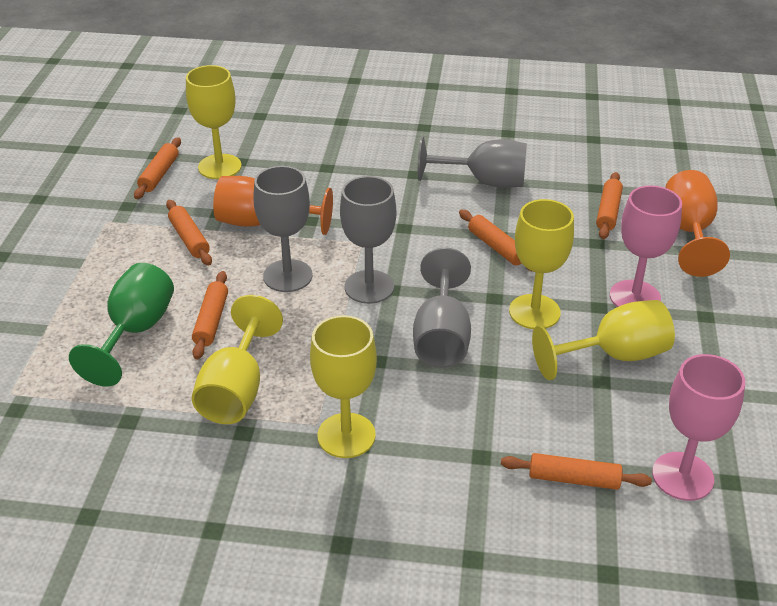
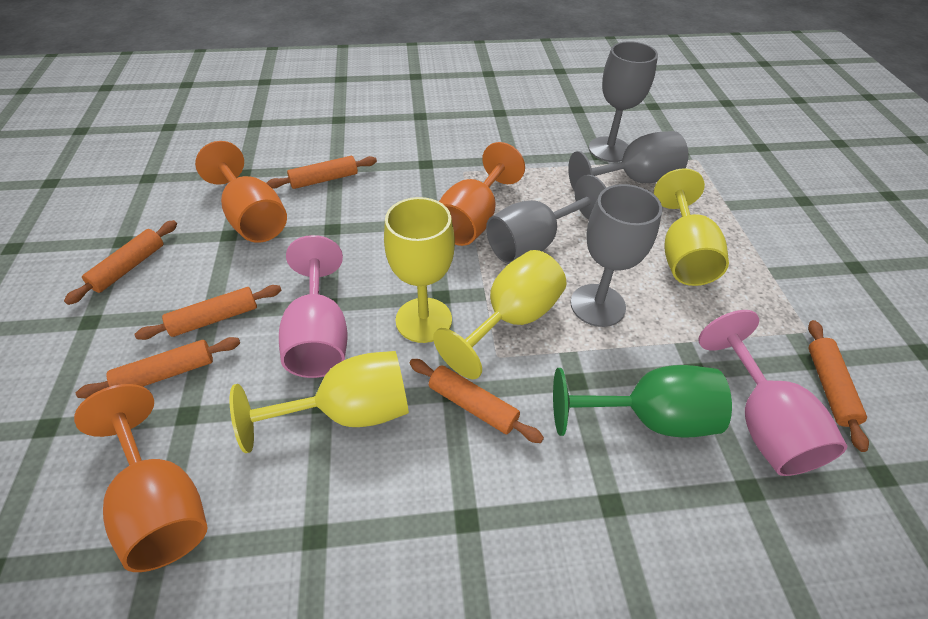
orange goblet: 2 -> 3
yellow goblet: 5 -> 4

